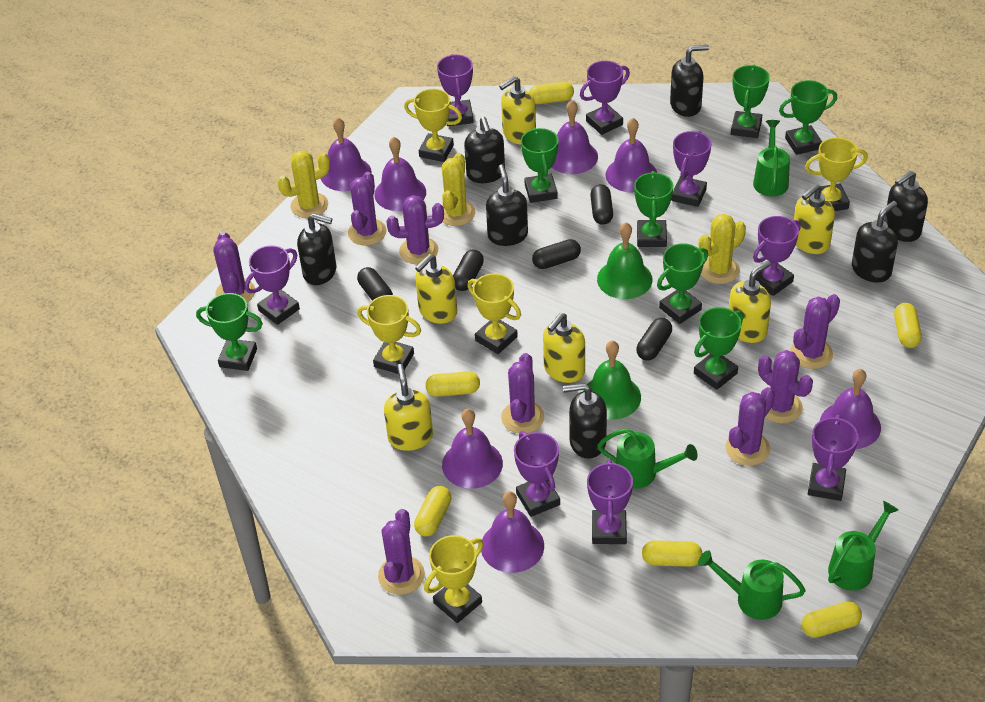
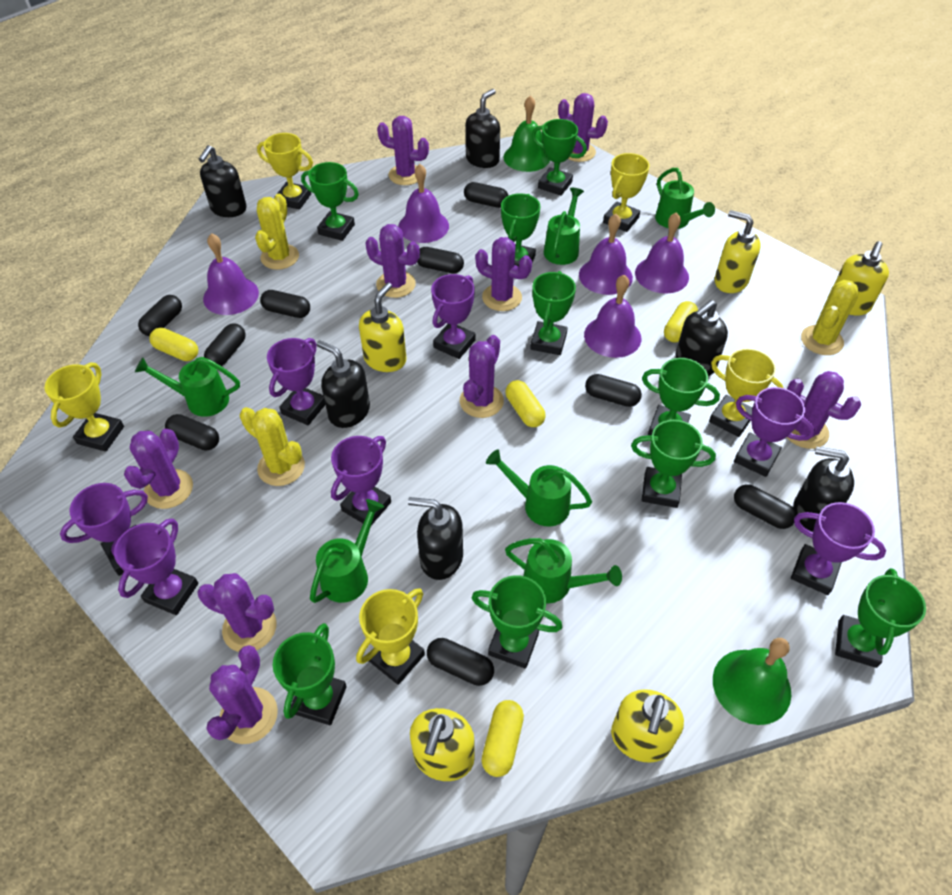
black capsule: 5 -> 9
black soap dispenser: 7 -> 6
green trophy: 7 -> 9
green watering can: 4 -> 6
purple bell: 7 -> 5
purple cactus: 8 -> 9
purple trophy: 8 -> 7
yellow capsule: 6 -> 4
yellow soap dispenser: 6 -> 5

